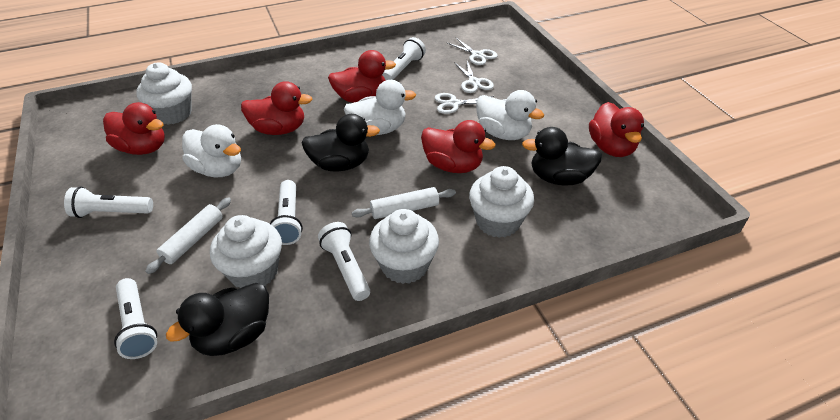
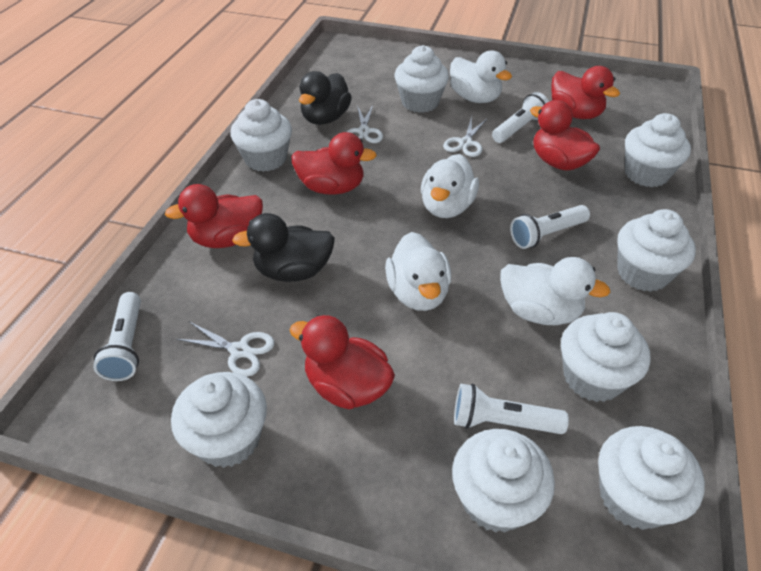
black duck: 3 -> 2
white cupcake: 4 -> 8
white duck: 3 -> 4
white flashlight: 5 -> 4
white rolling pin: 2 -> 0

